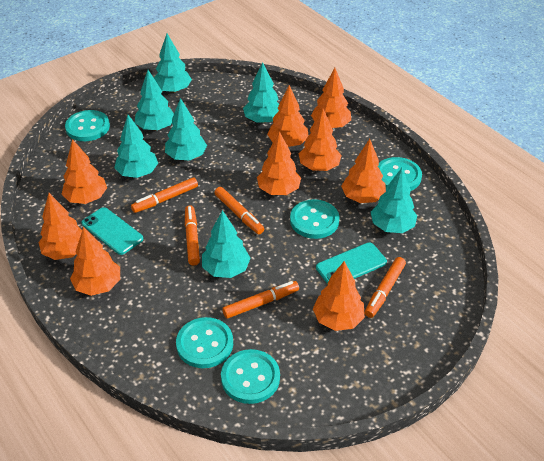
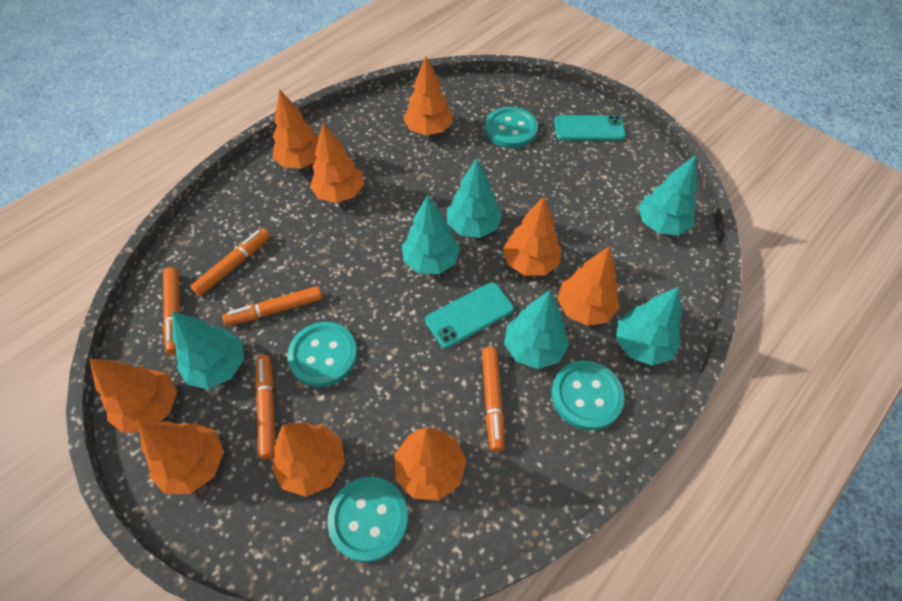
turquoise button: 5 -> 4
turquoise tree: 7 -> 6

